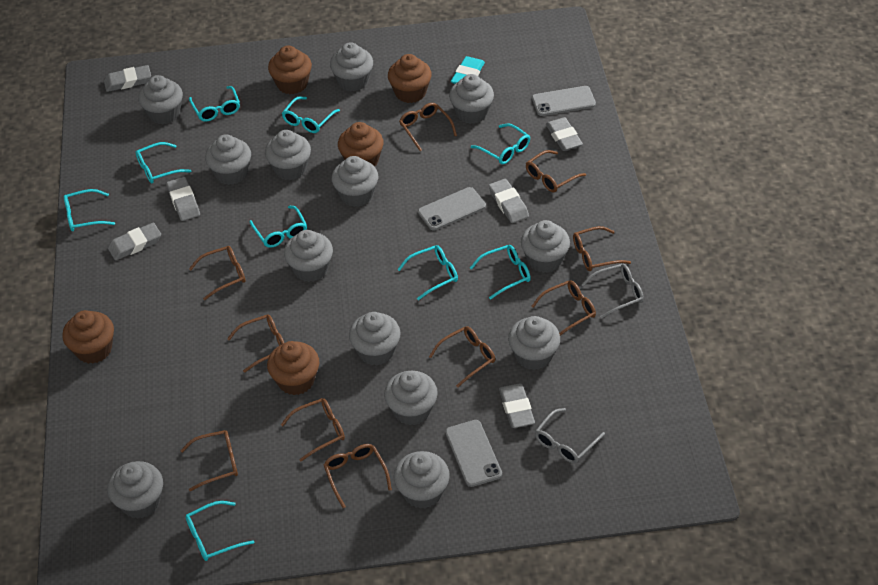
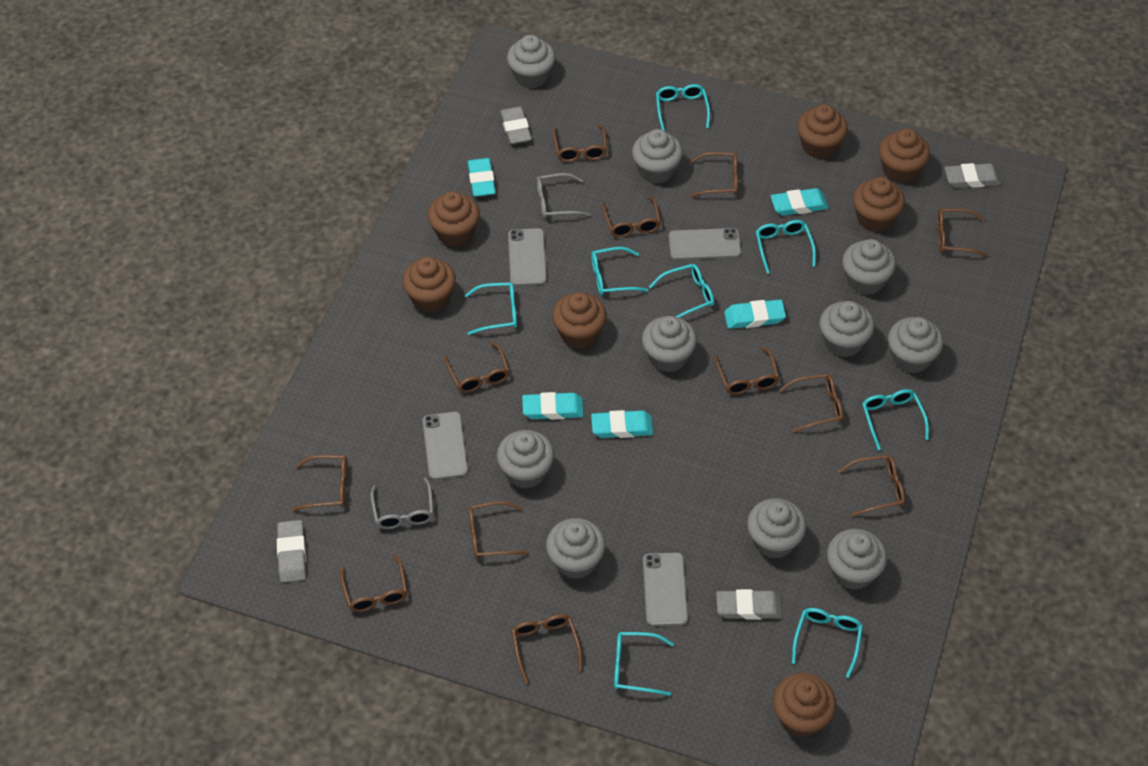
brown cupcake: 5 -> 7
brown glasses: 10 -> 12
grey cupcake: 13 -> 10
grey eraser: 6 -> 4
grey phone: 3 -> 4
turquoise eraser: 1 -> 5
turquoise glasses: 9 -> 8

